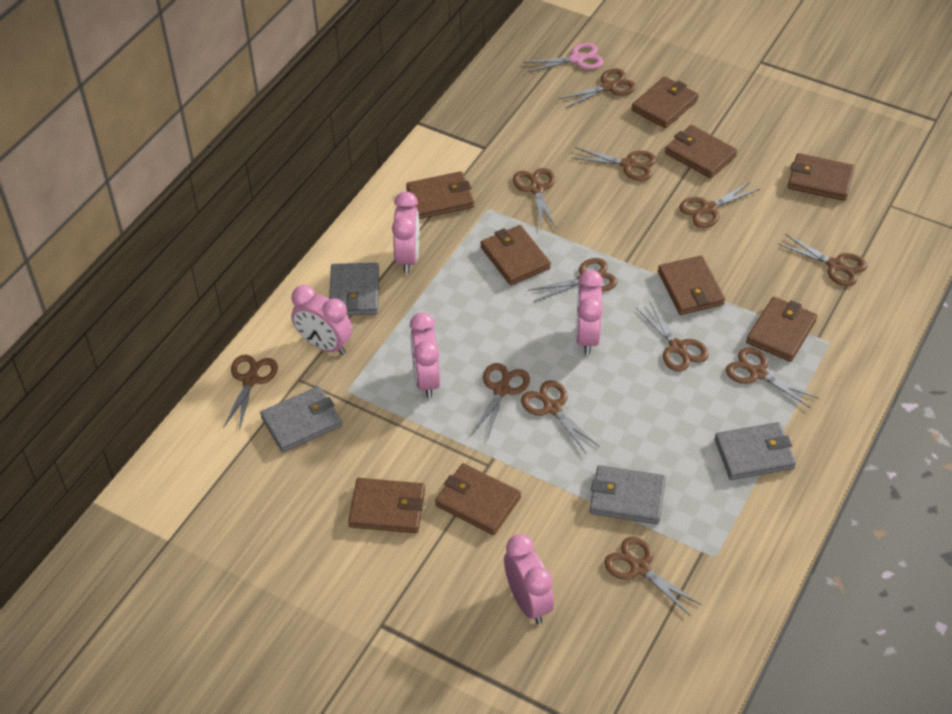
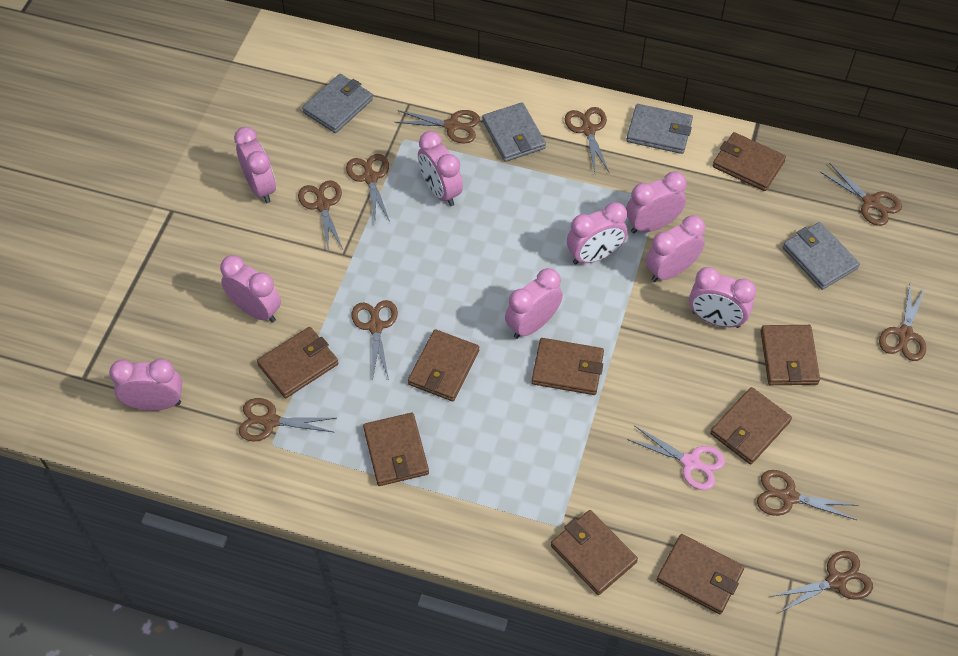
brown scissors: 12 -> 10
pink clock: 5 -> 9

